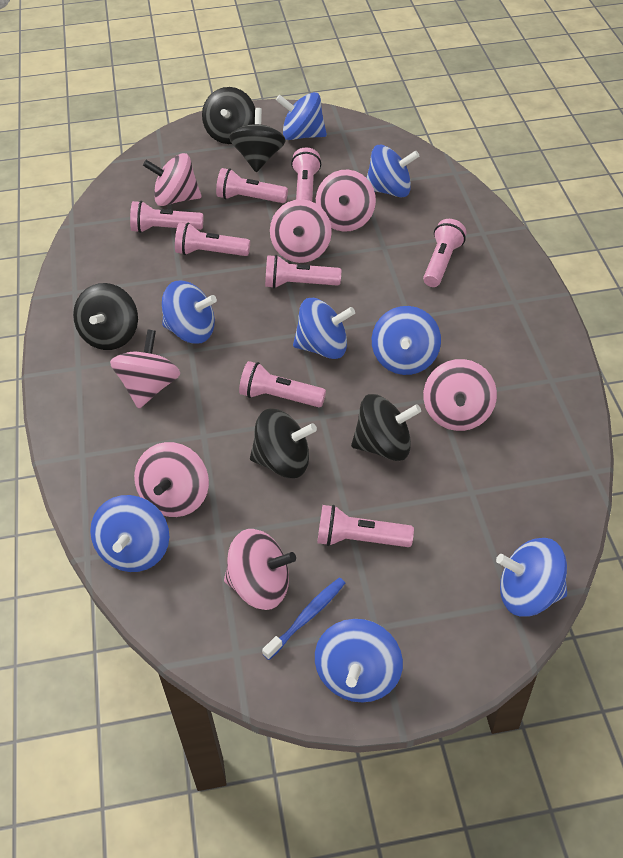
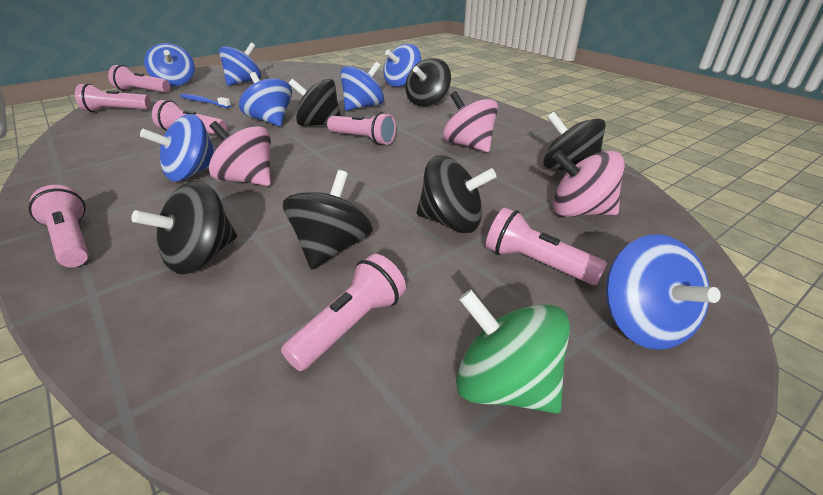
black spinning top: 5 -> 6
blue spinning top: 8 -> 7
green spinning top: 0 -> 1
pink flashlight: 8 -> 7
pink spinning top: 7 -> 3

